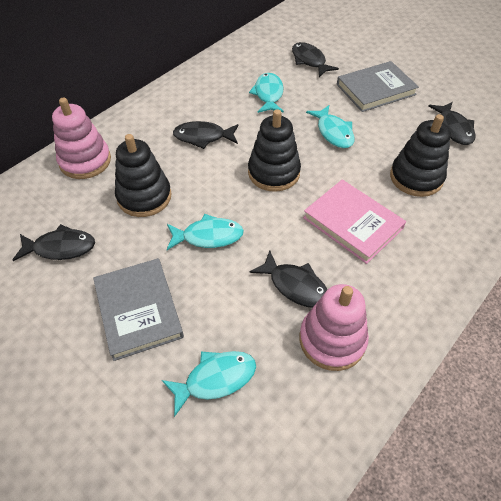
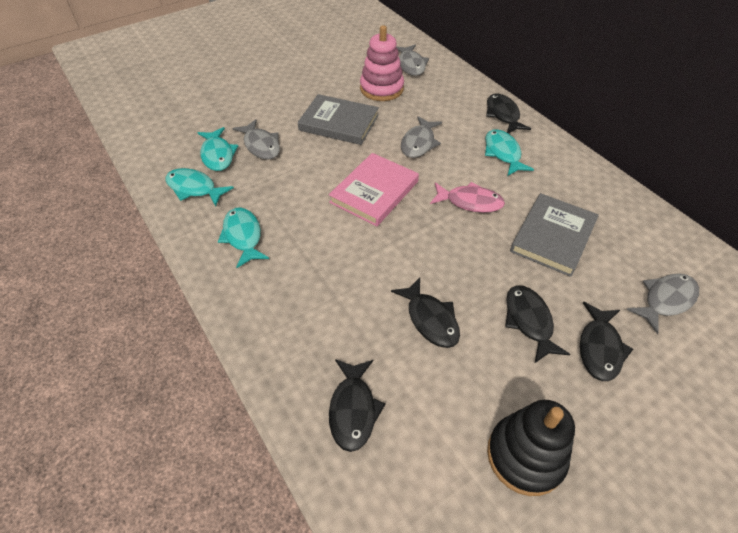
black stacking toy: 3 -> 1
grey fish: 0 -> 4
pink fish: 0 -> 1
pink stacking toy: 2 -> 1

